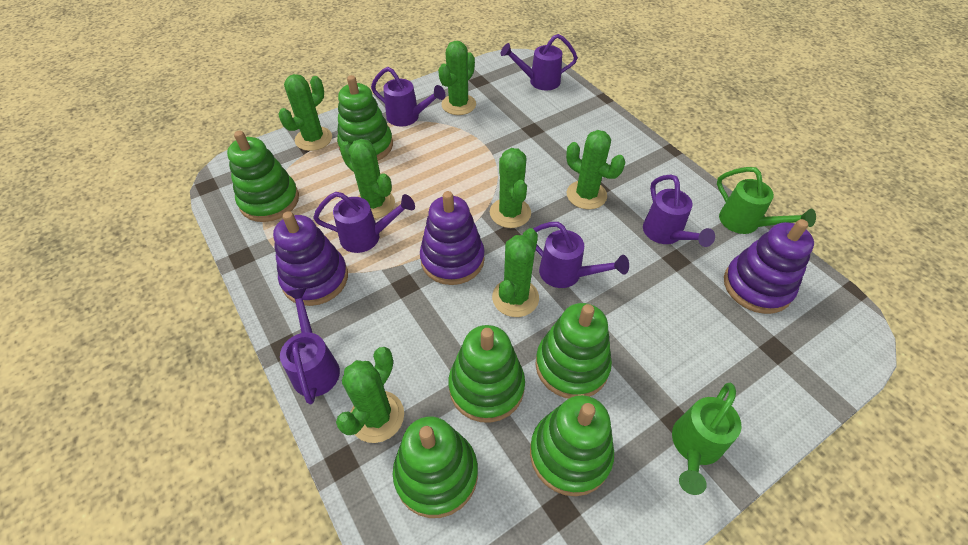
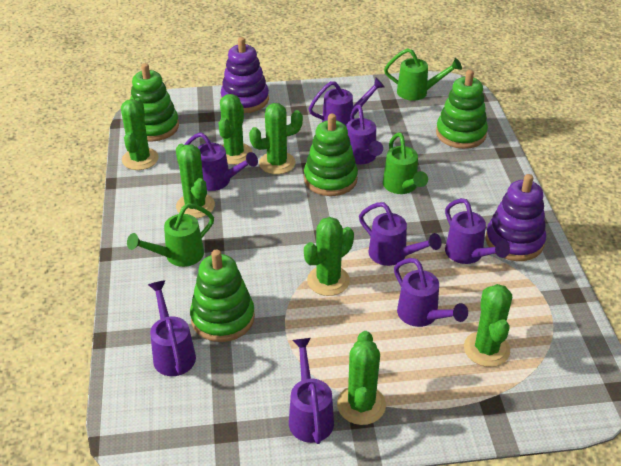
green stacking toy: 6 -> 4
green watering can: 2 -> 3
purple stacking toy: 3 -> 2
purple watering can: 6 -> 8

